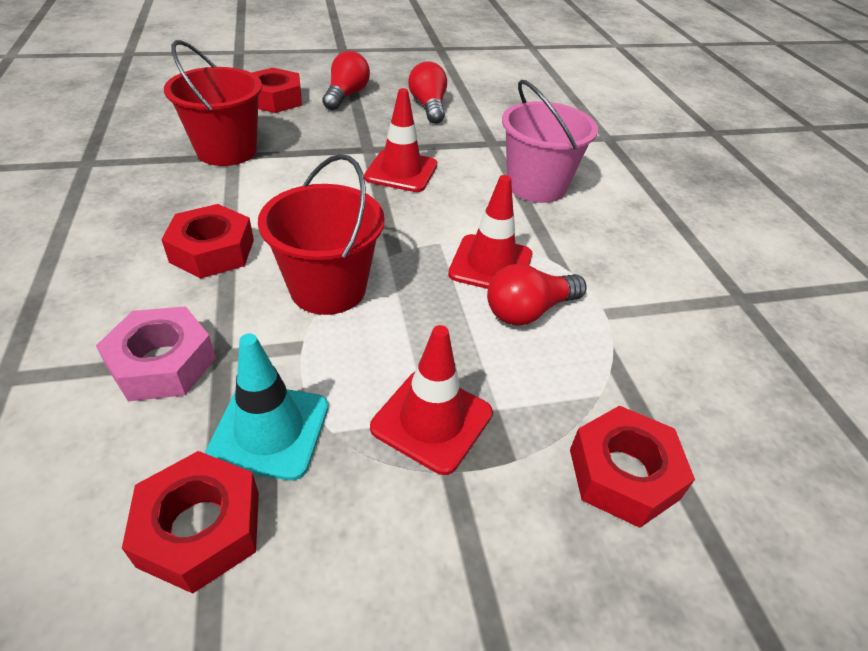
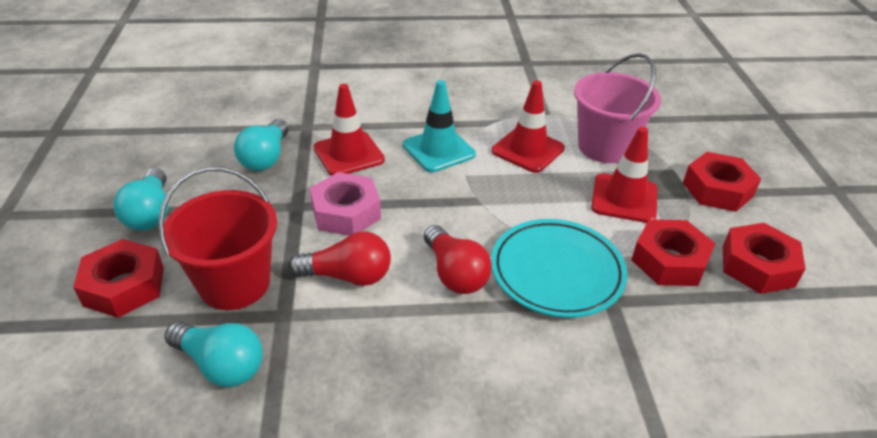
red bucket: 2 -> 1
red light bulb: 3 -> 2
turquoise light bulb: 0 -> 3
turquoise plate: 0 -> 1

